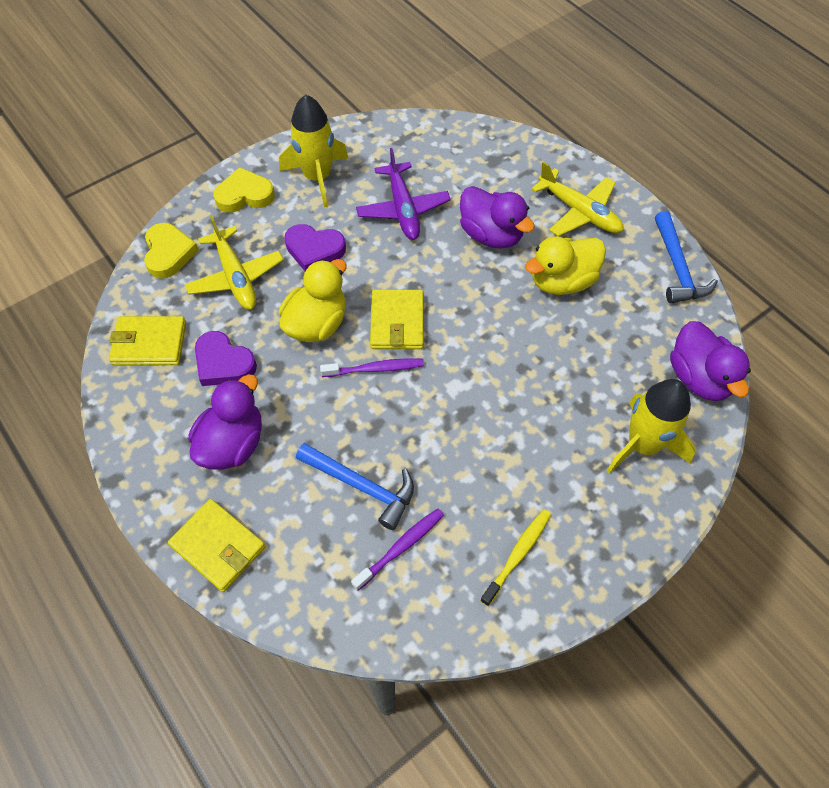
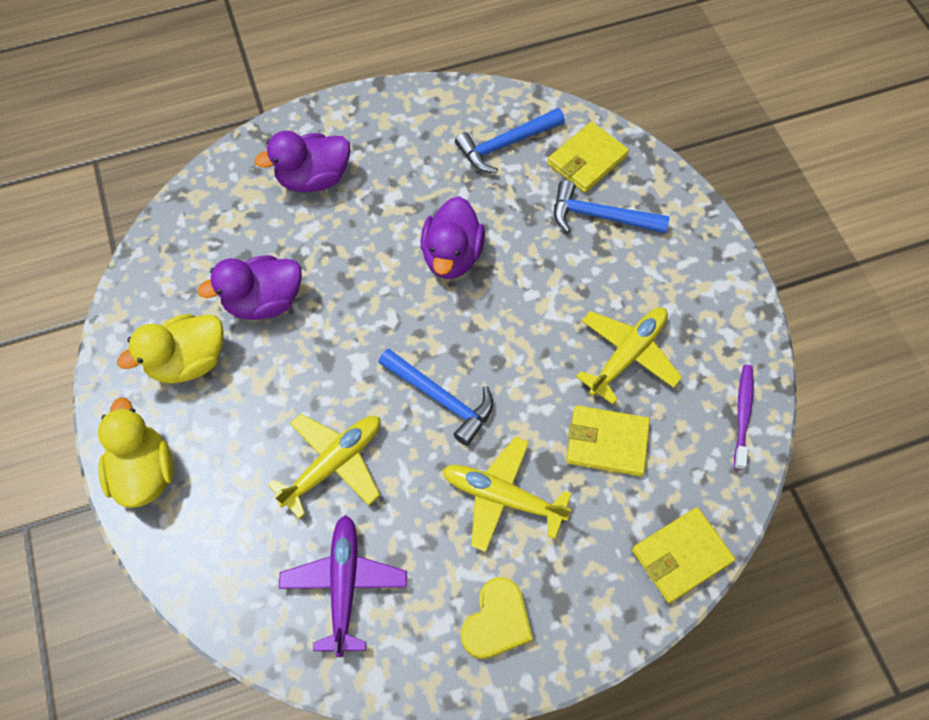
blue hammer: 2 -> 3
purple heart: 2 -> 0
purple toothbrush: 2 -> 1
yellow heart: 2 -> 1
yellow plane: 2 -> 3
yellow rocket: 2 -> 0
yellow toothbrush: 1 -> 0

